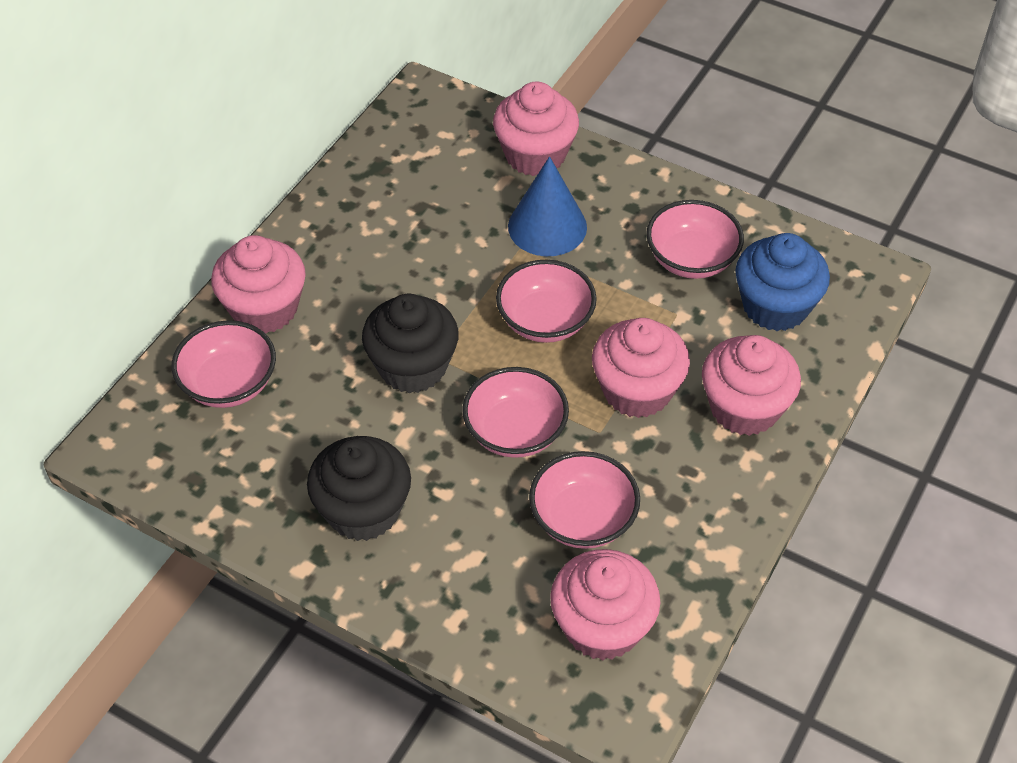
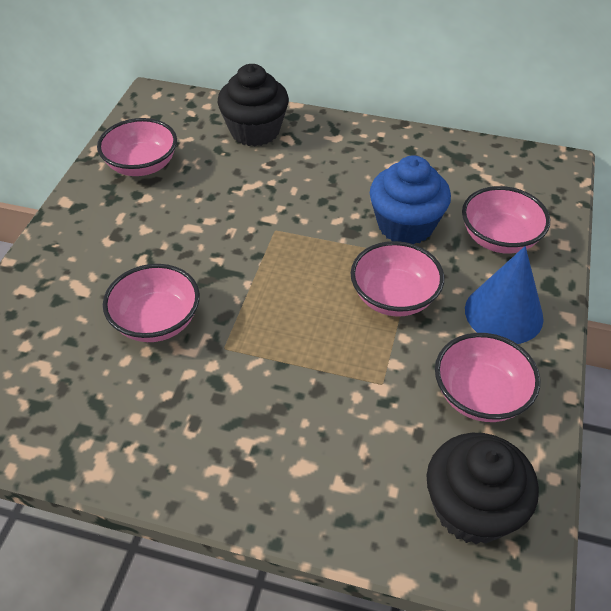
pink cupcake: 5 -> 0

